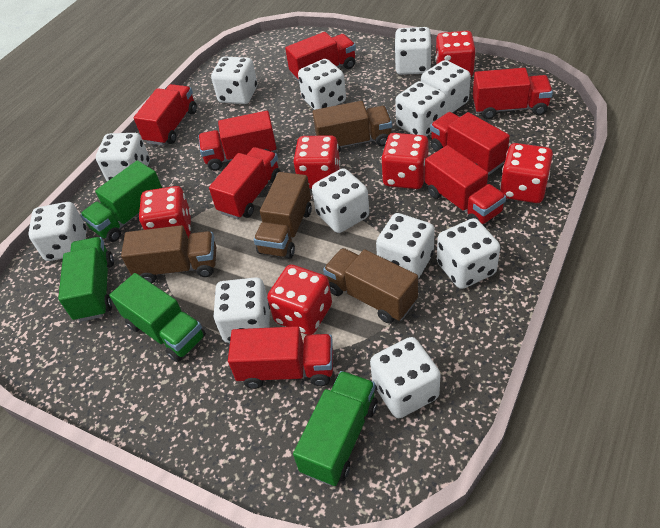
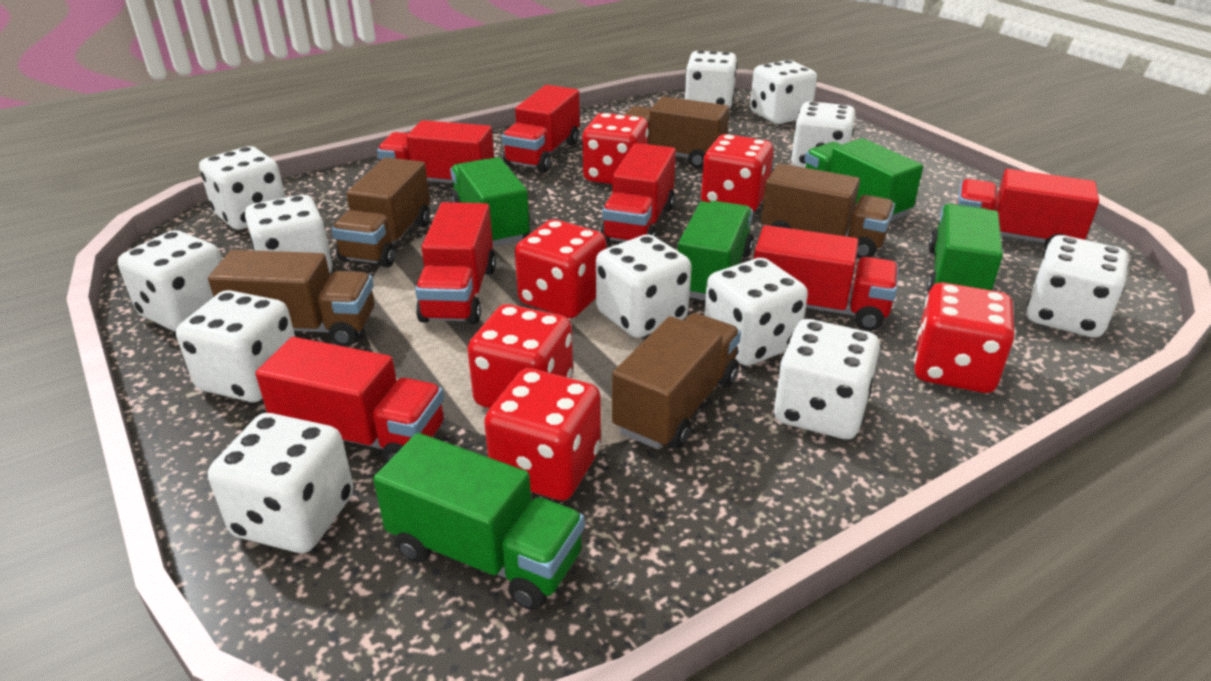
brown truck: 4 -> 5
green truck: 4 -> 5
red truck: 8 -> 7

